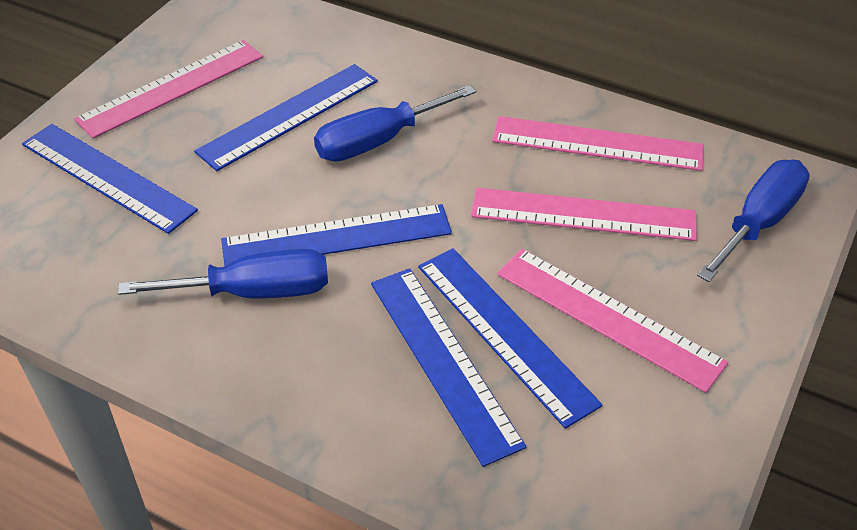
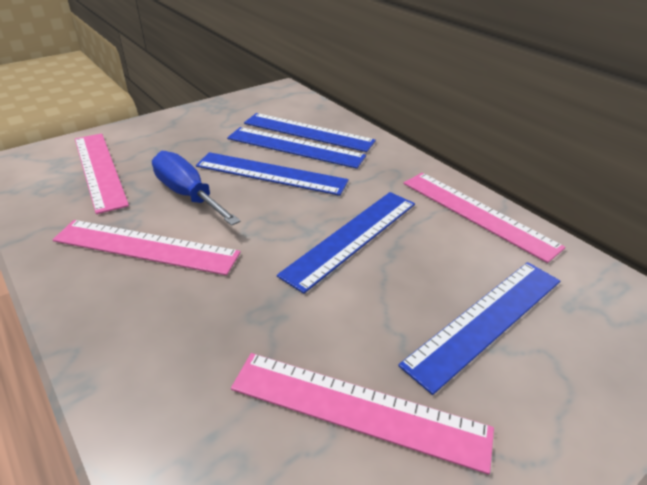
blue screwdriver: 3 -> 1

